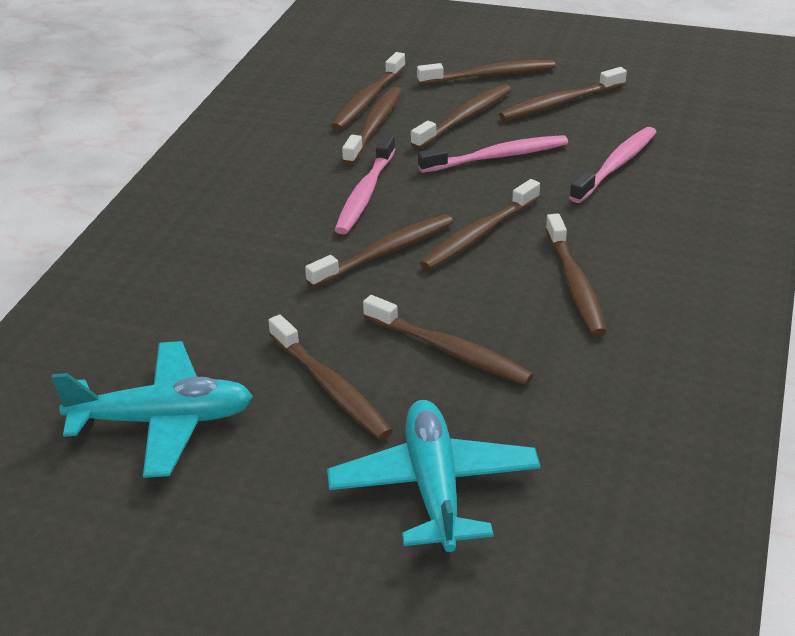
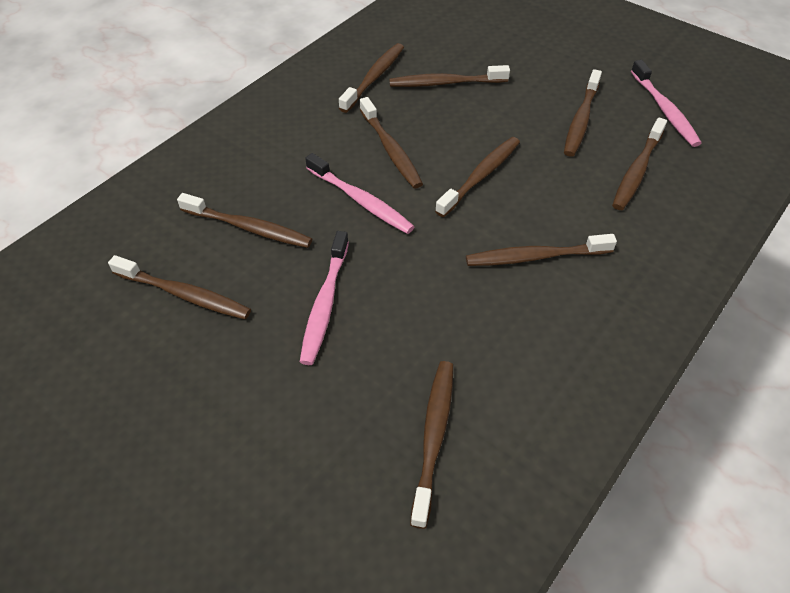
turquoise plane: 2 -> 0

